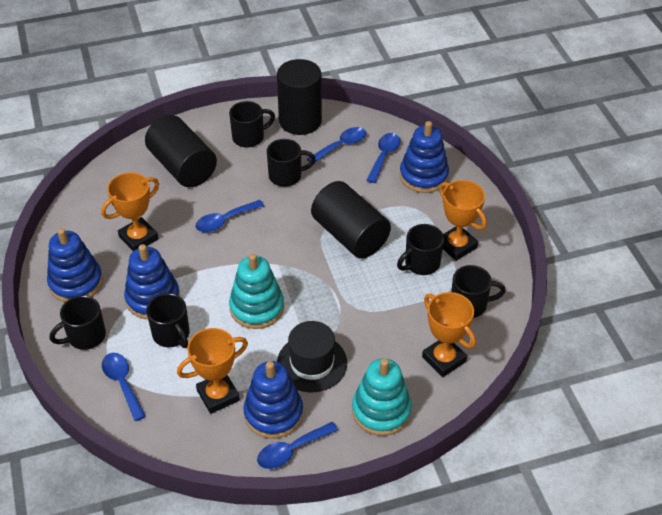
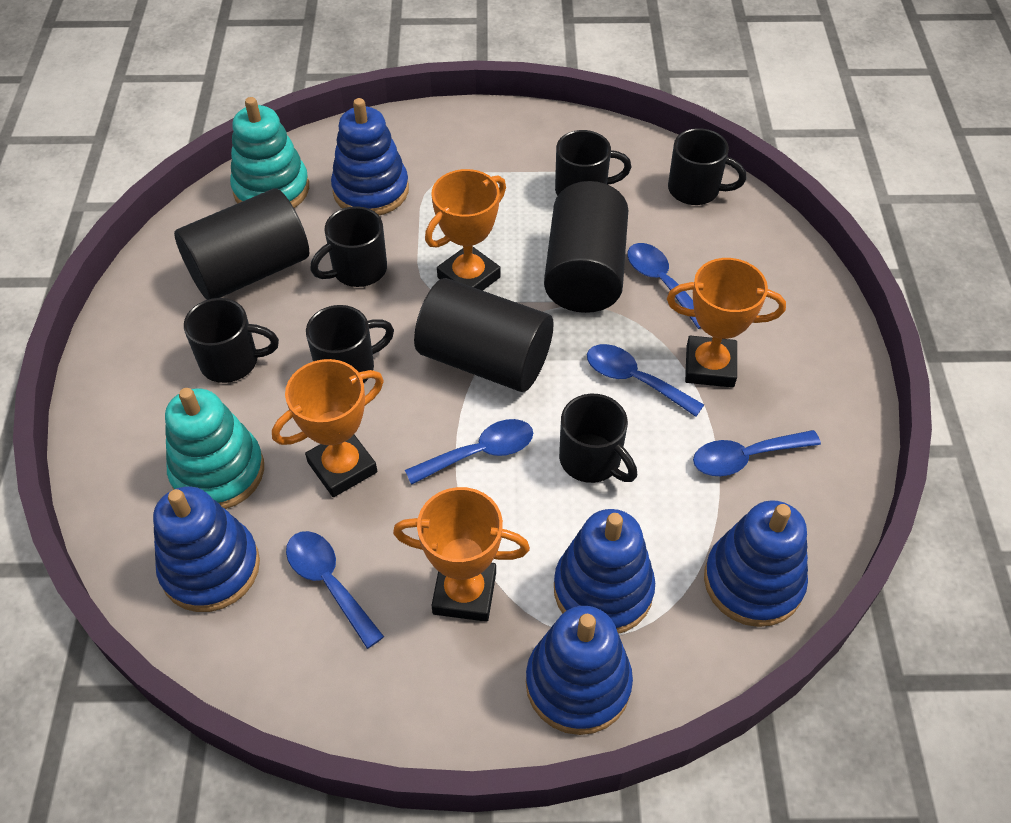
black hat: 1 -> 0
blue stacking toy: 4 -> 5

